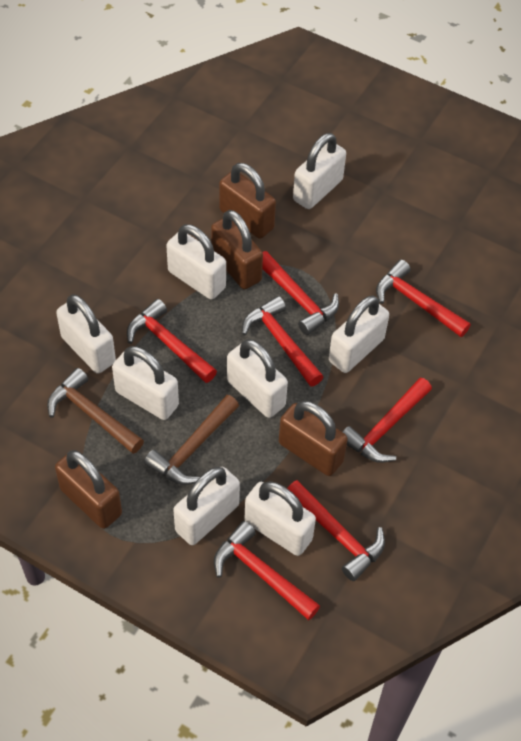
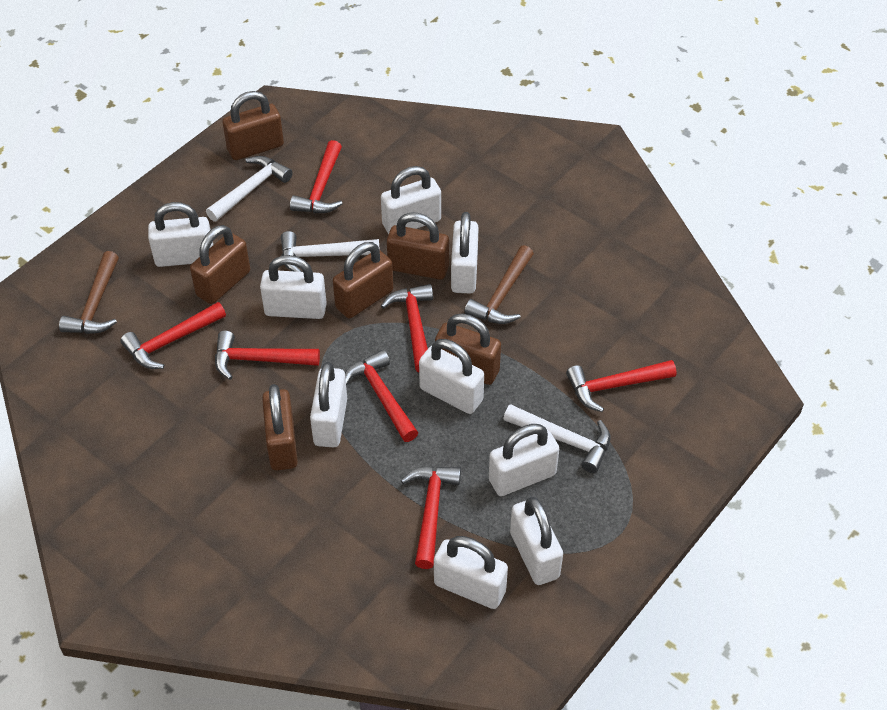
brown padlock: 4 -> 6
white hammer: 0 -> 3
white padlock: 8 -> 9

